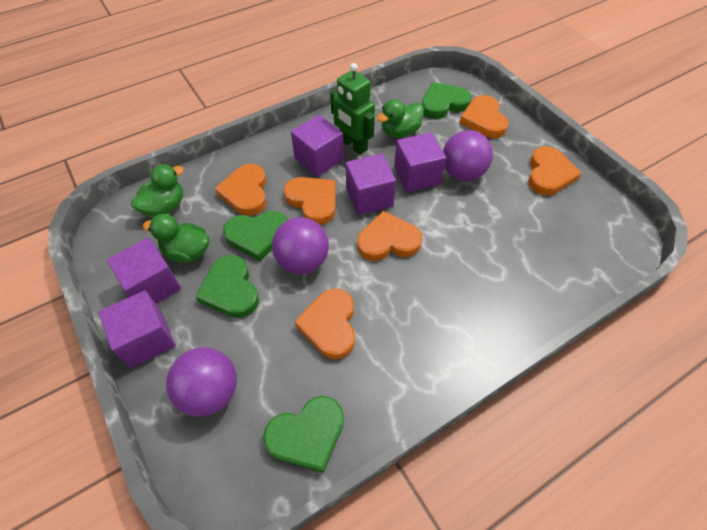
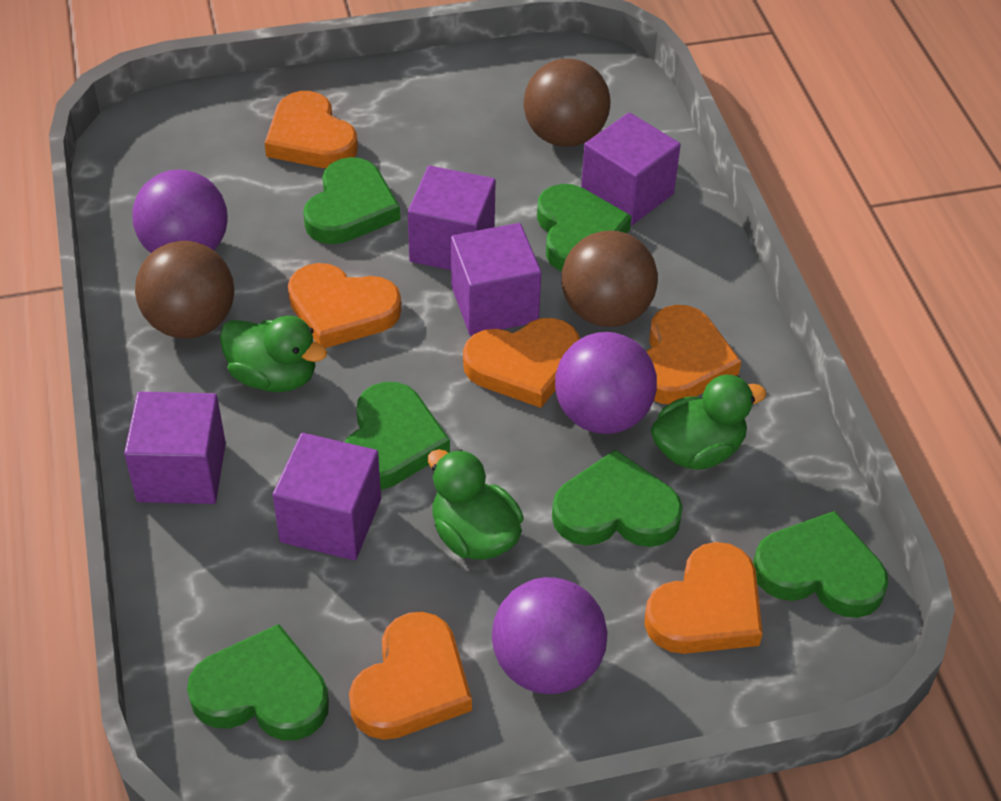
brown ball: 0 -> 3
green heart: 4 -> 6
green robot: 1 -> 0

